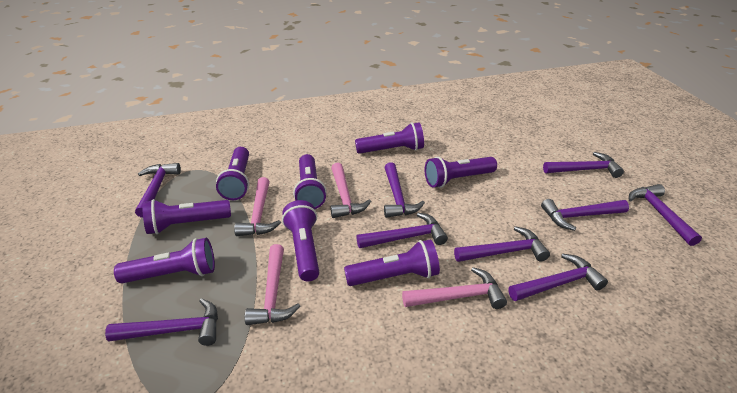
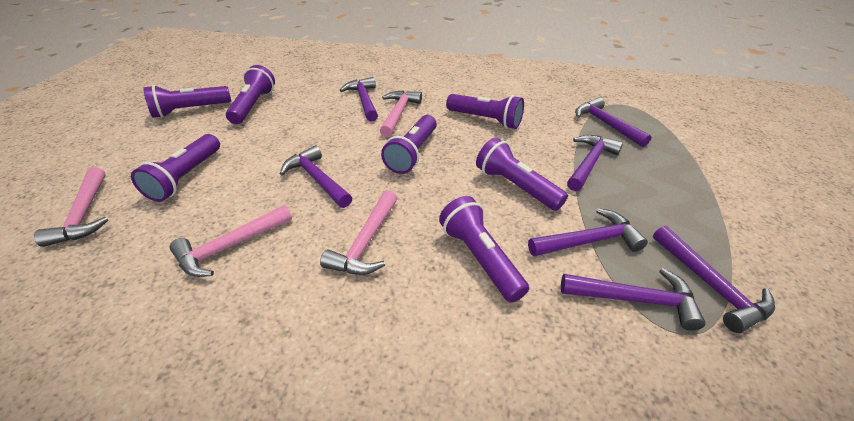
purple flashlight: 8 -> 7
purple hammer: 9 -> 7

